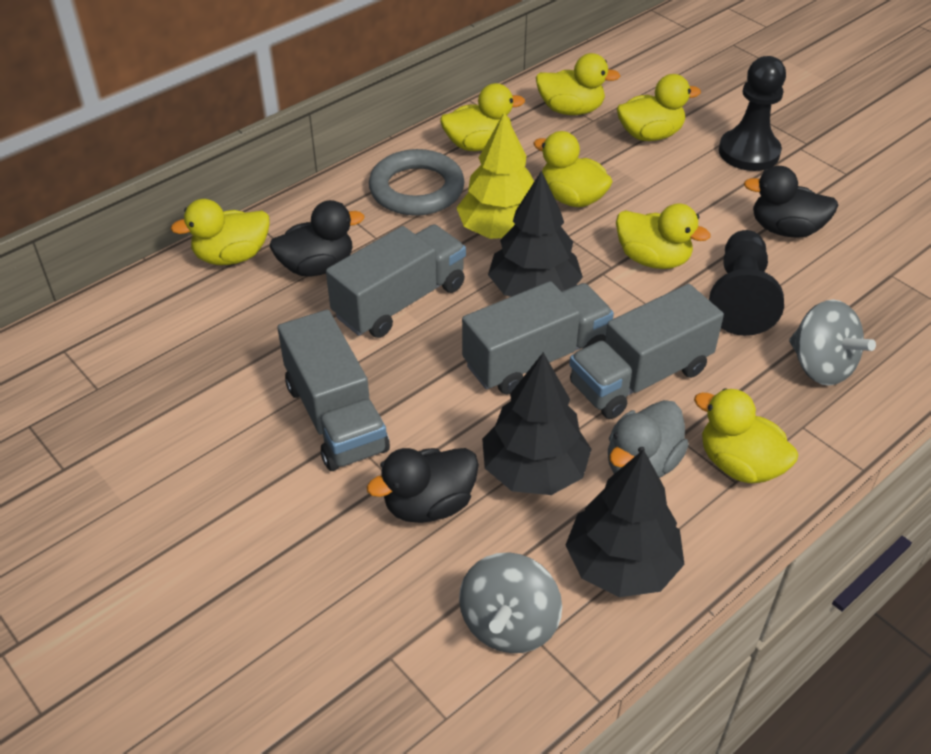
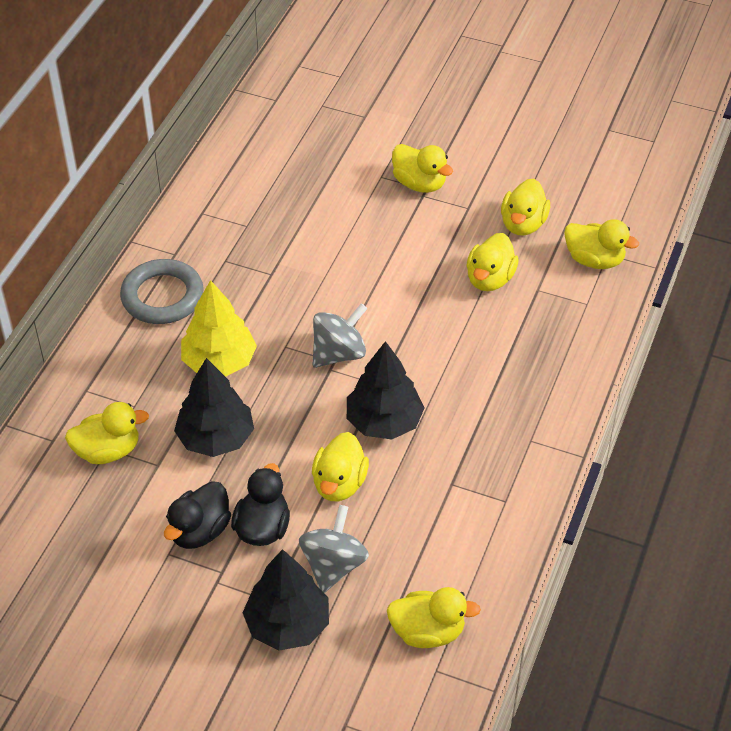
black duck: 3 -> 2
black pawn: 2 -> 0
grey duck: 1 -> 0
grey truck: 4 -> 0

